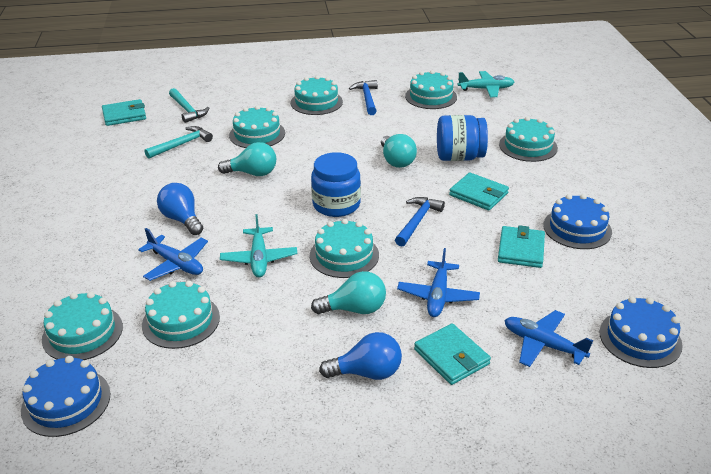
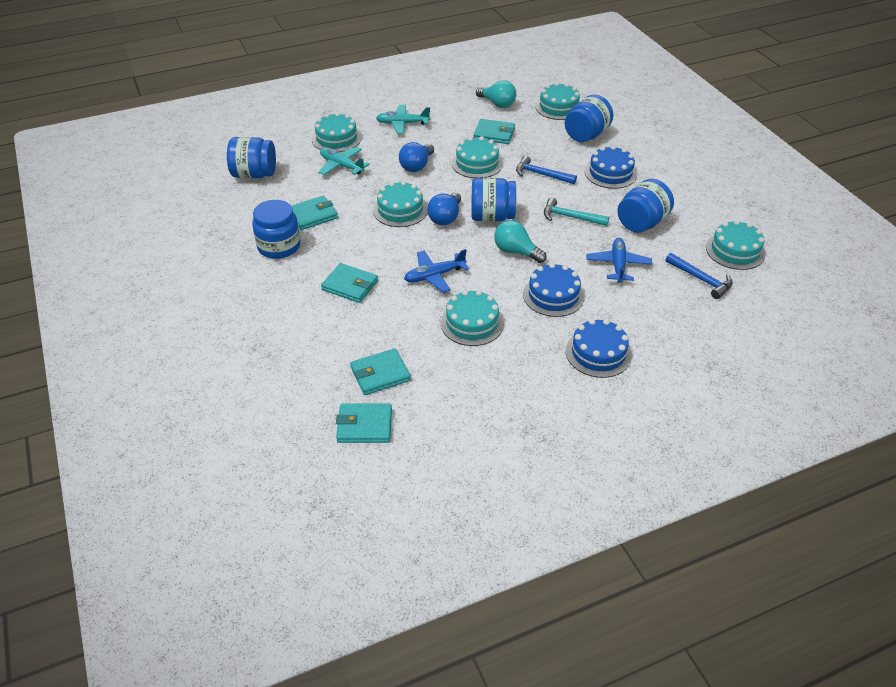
blue jar: 2 -> 5
blue plane: 3 -> 2
turquoise cake: 7 -> 6
turquoise hammer: 2 -> 1
turquoise light bulb: 3 -> 2
turquoise wallet: 4 -> 5

